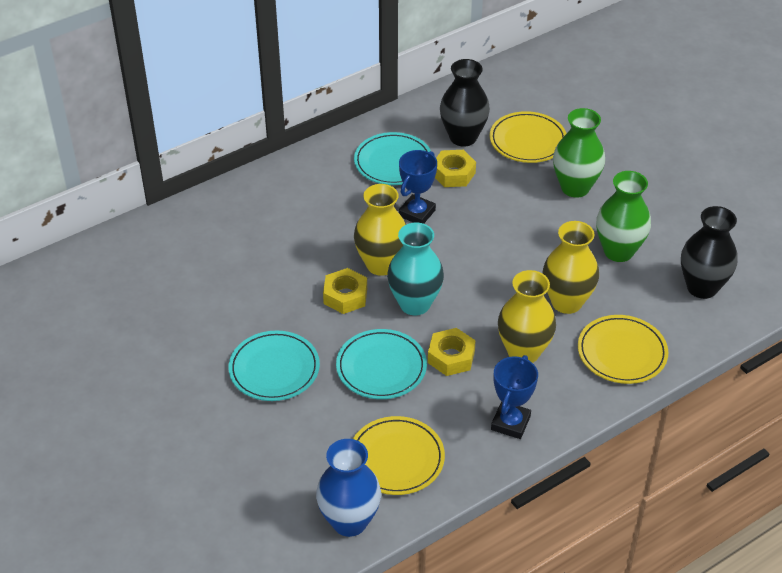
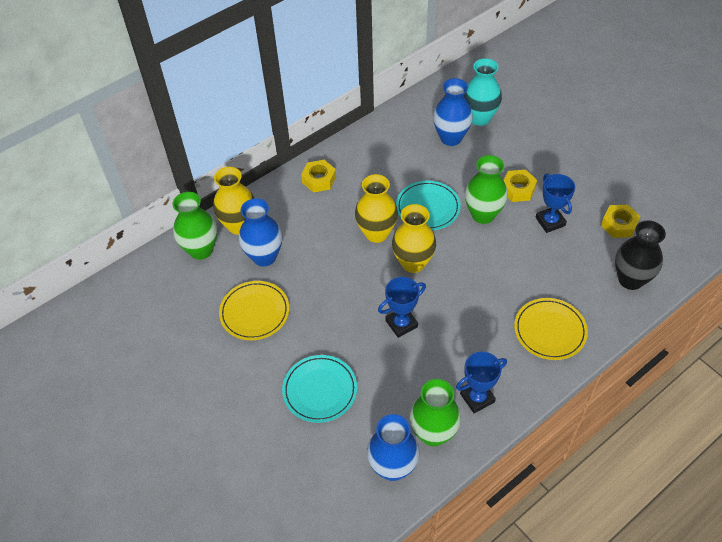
black vase: 2 -> 1
blue trophy: 2 -> 3
blue vase: 1 -> 3
green vase: 2 -> 3
turquoise plate: 3 -> 2
yellow plate: 3 -> 2

